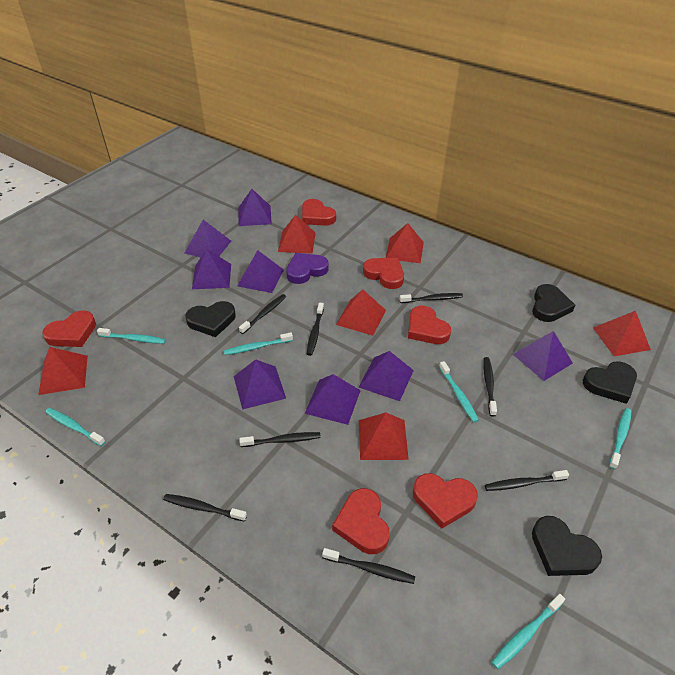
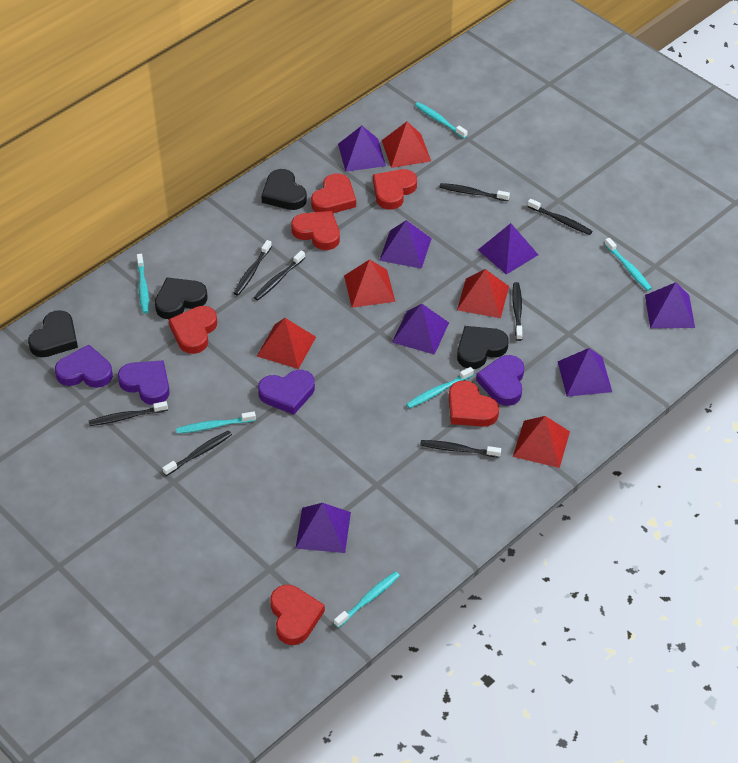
purple heart: 1 -> 4
purple pyramid: 8 -> 7
red pyramid: 6 -> 5

